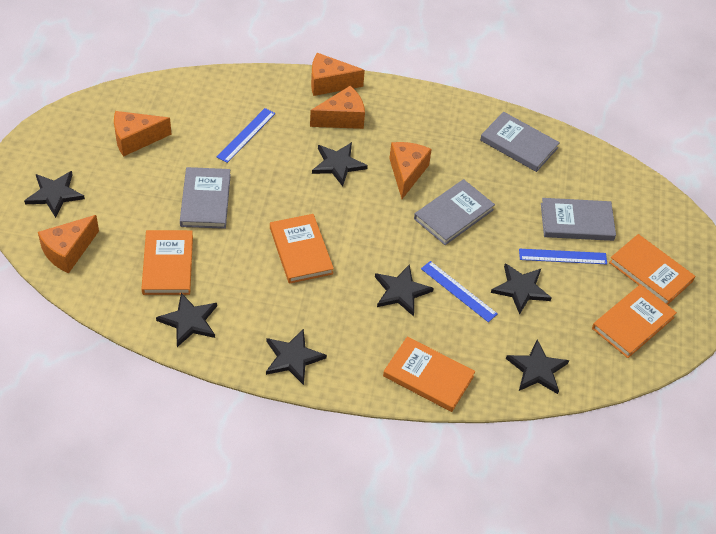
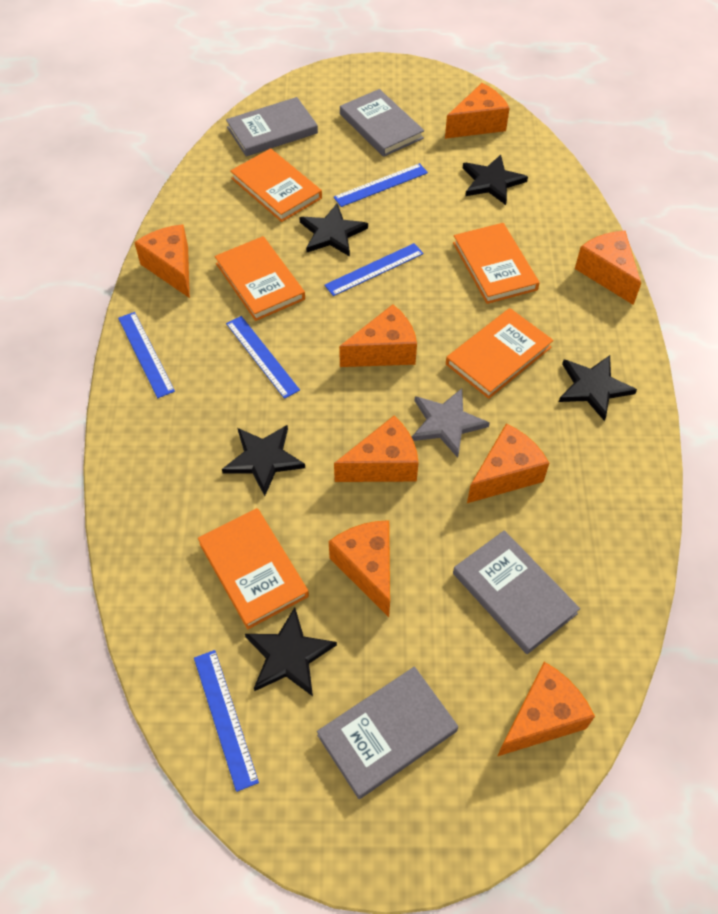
black star: 7 -> 5
blue ruler: 3 -> 5
grey star: 0 -> 1
orange cheese: 5 -> 8

